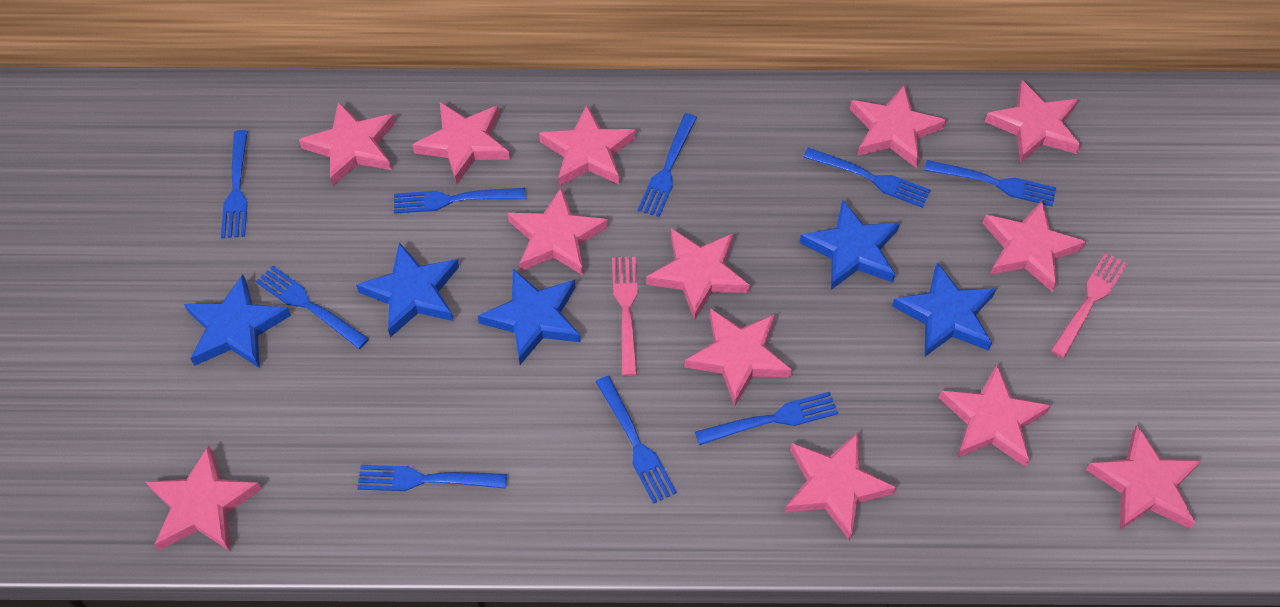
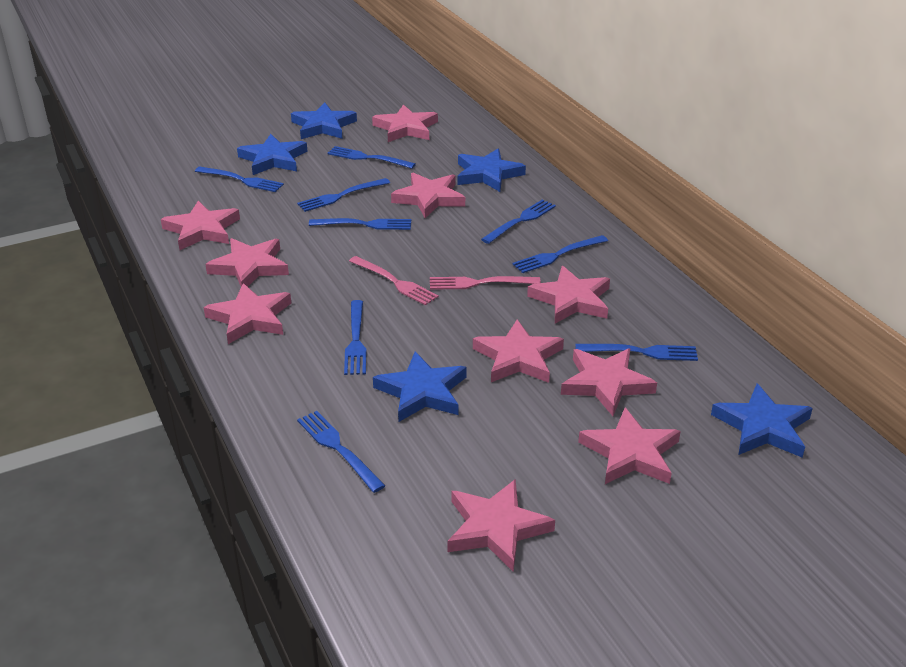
pink star: 13 -> 10

